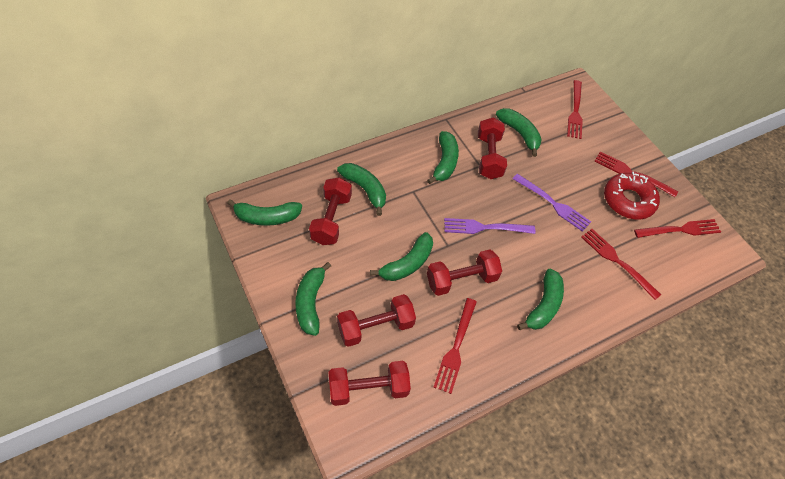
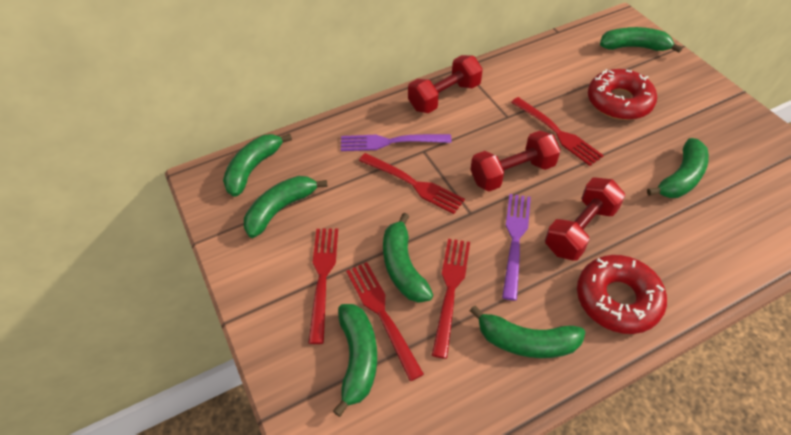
red donut: 1 -> 2
red dumbbell: 5 -> 3

